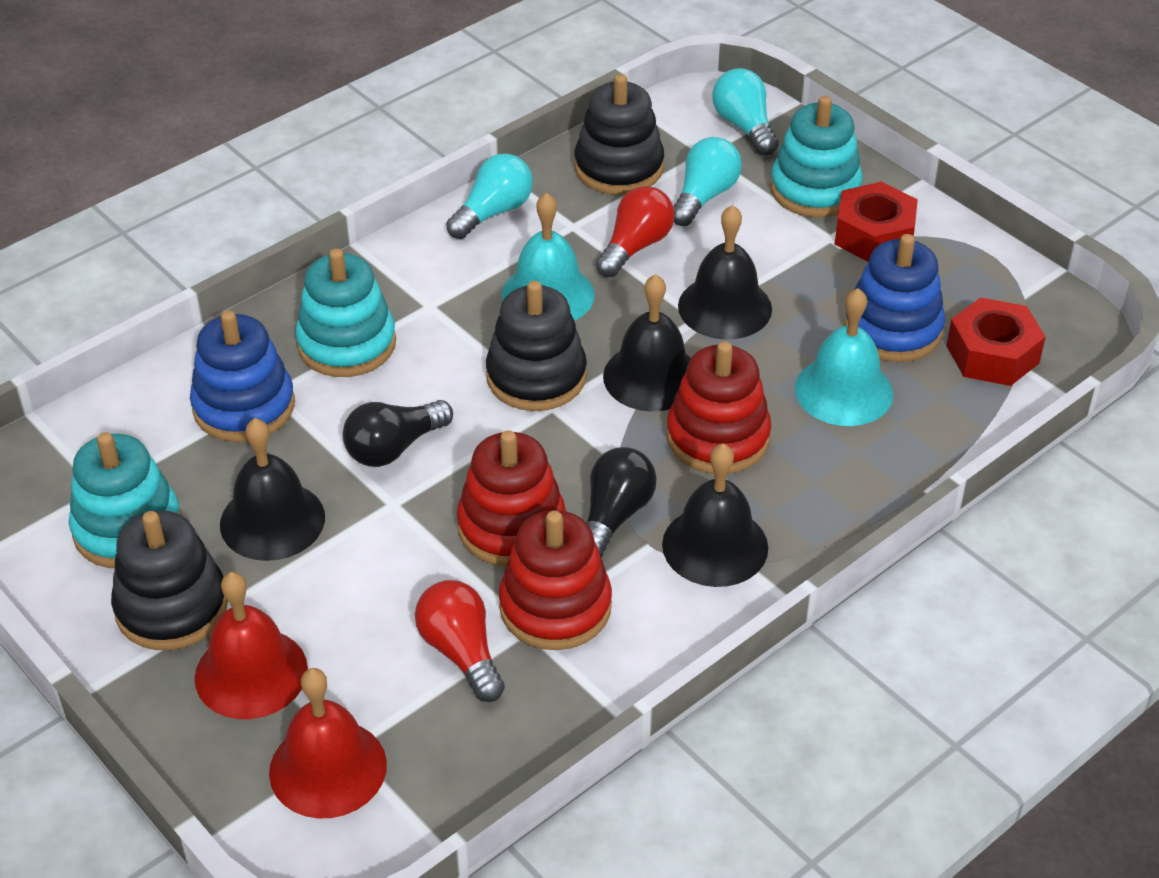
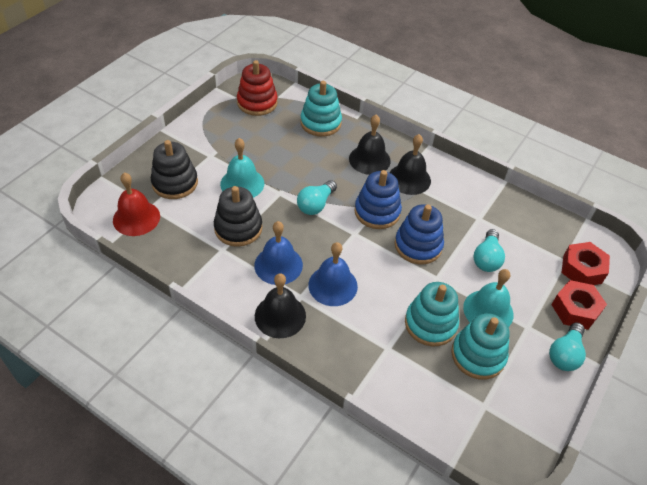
black bell: 4 -> 3
black light bulb: 2 -> 0
black stacking toy: 3 -> 2
blue bell: 0 -> 2
red bell: 2 -> 1
red light bulb: 2 -> 0
red stacking toy: 3 -> 1

